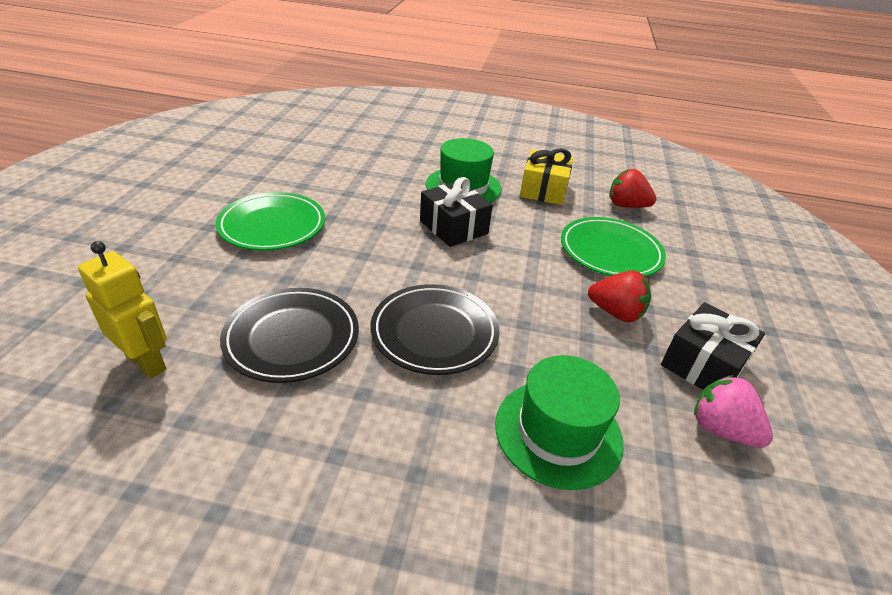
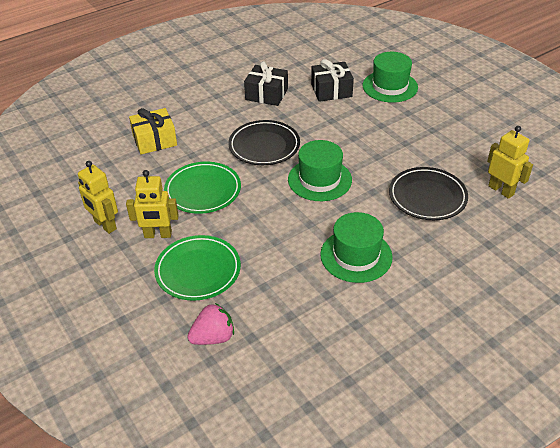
green hat: 2 -> 3
red strawberry: 2 -> 0
yellow robot: 1 -> 3

